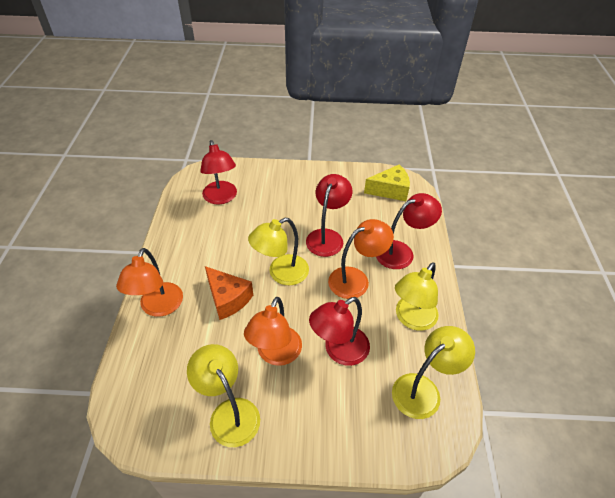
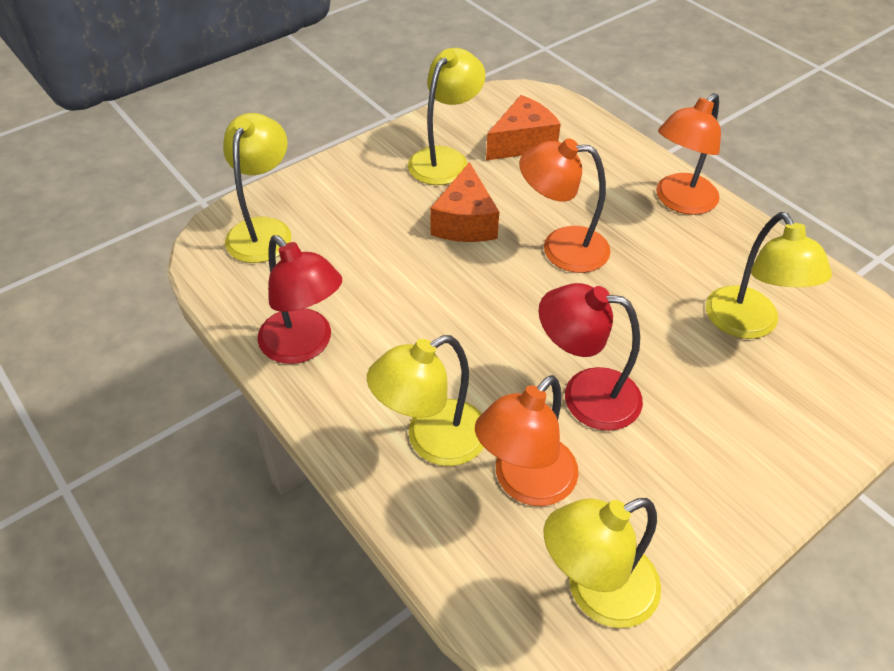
orange cheese: 1 -> 2
red lamp: 4 -> 2
yellow cheese: 1 -> 0
yellow lamp: 4 -> 5

